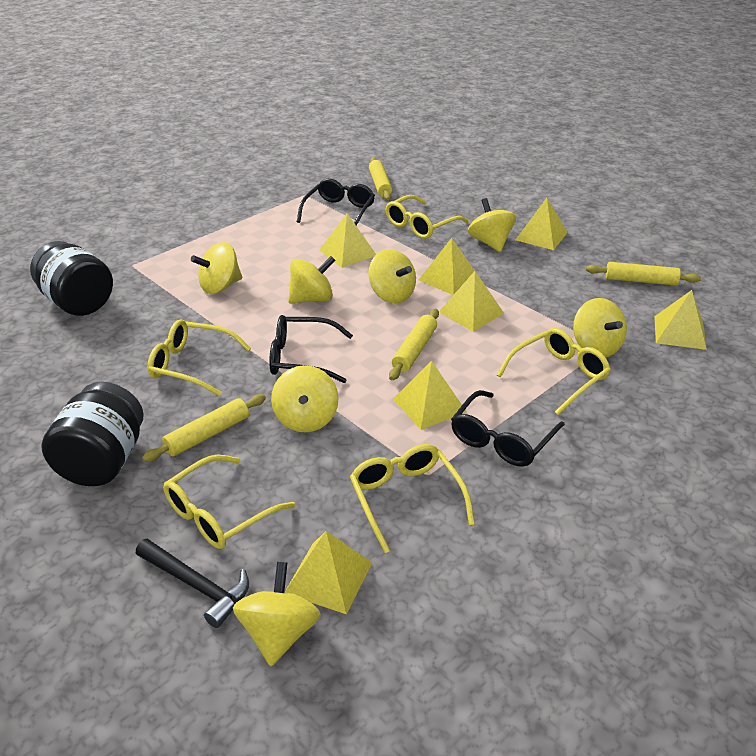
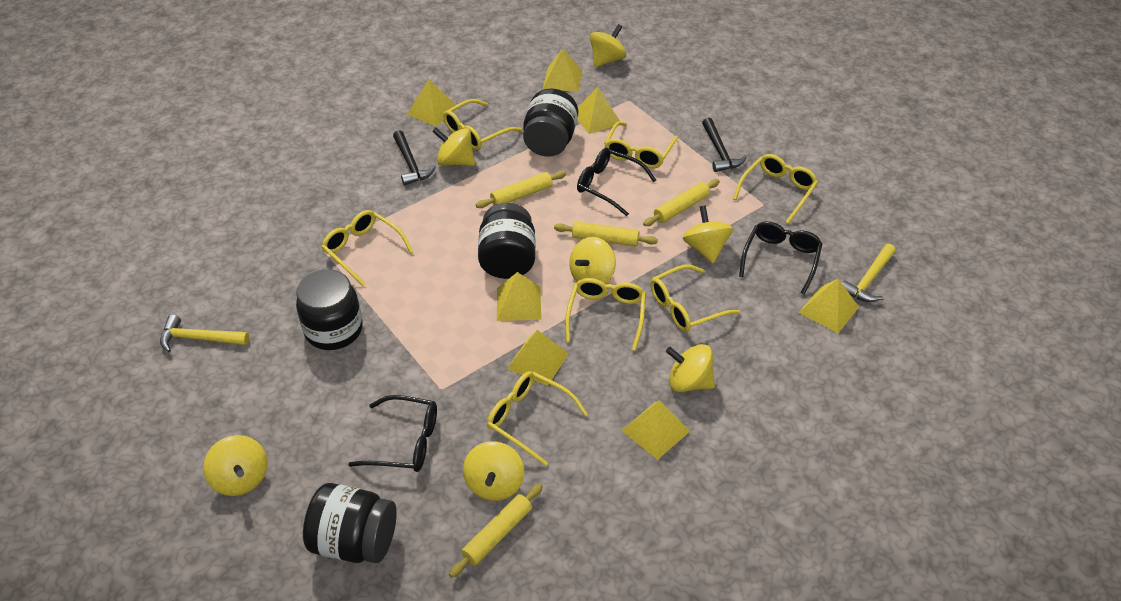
black hammer: 1 -> 2
black jar: 2 -> 4
yellow glasses: 5 -> 7
yellow hammer: 0 -> 2

